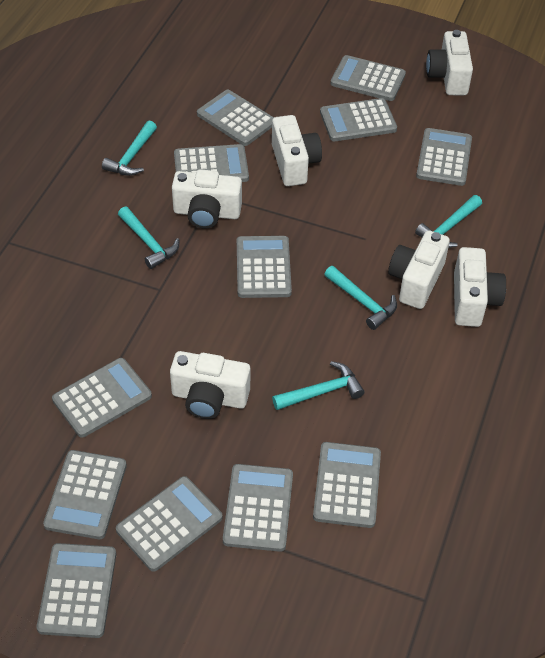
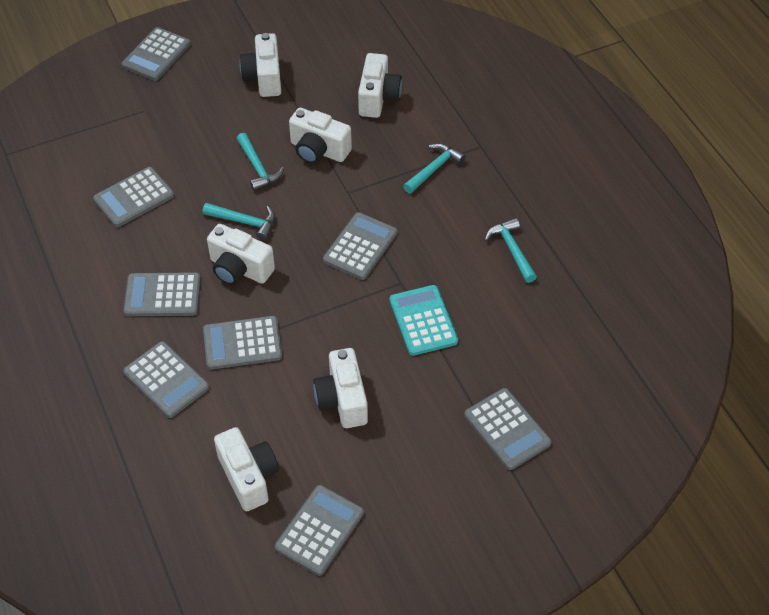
grey calculator: 12 -> 8
turquoise calculator: 0 -> 1
turquoise hammer: 5 -> 4

